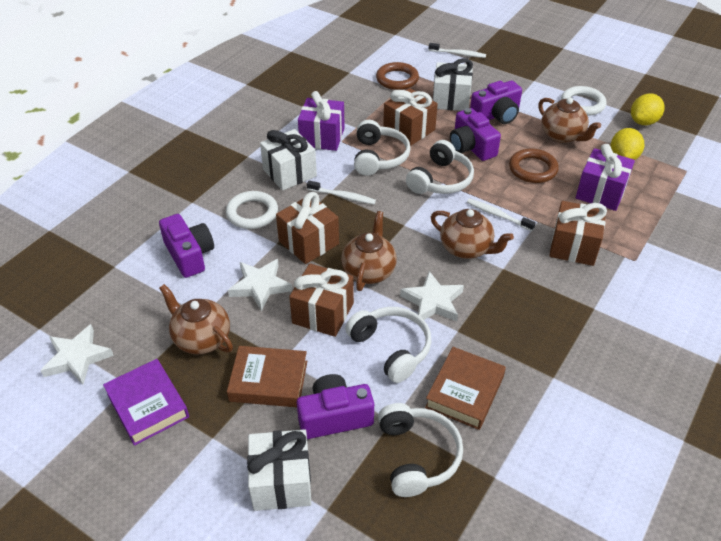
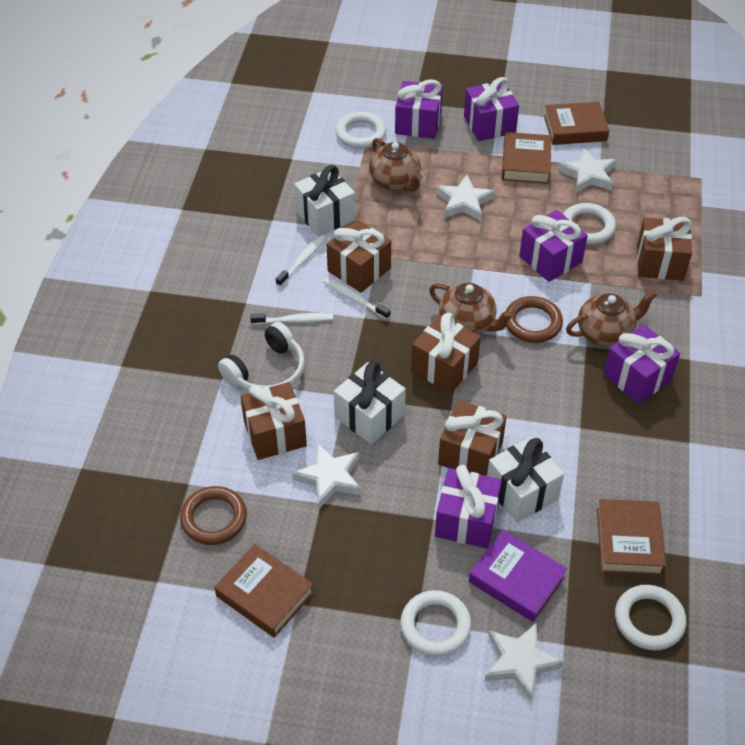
brown book: 2 -> 4
brown gift: 4 -> 5
brown teapot: 4 -> 3
purple camera: 4 -> 0
purple gift: 2 -> 5
white headphones: 4 -> 1
white ring: 2 -> 4
white star: 3 -> 4
yellow lemon: 2 -> 0

